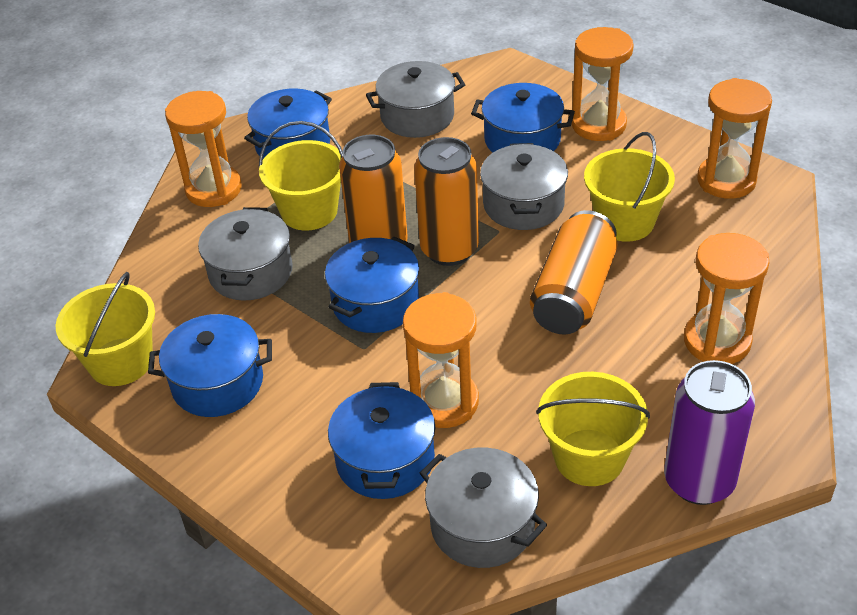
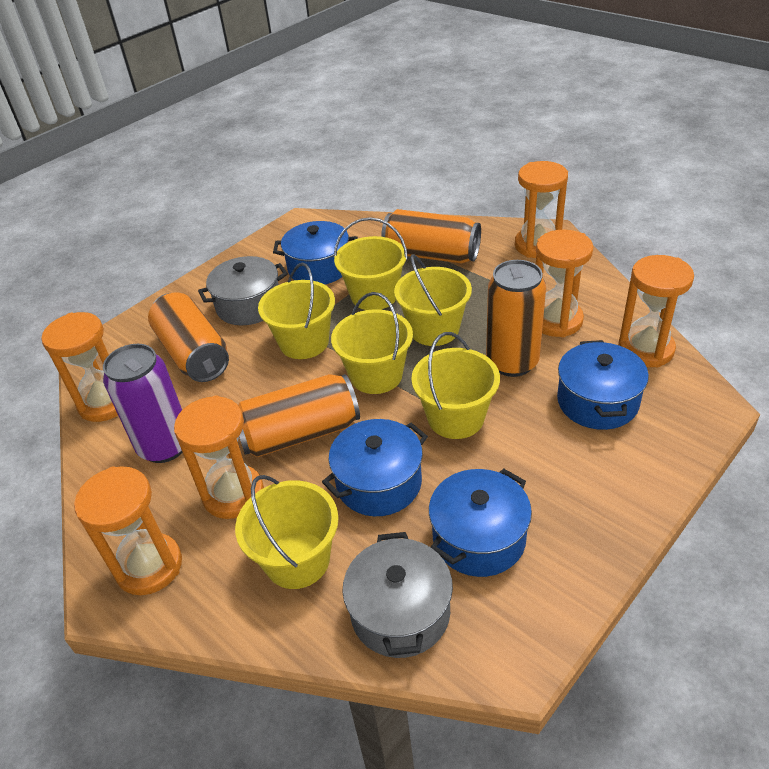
blue pot: 5 -> 4
grey pot: 4 -> 2
orange can: 3 -> 4
orange hourglass: 5 -> 6
yellow bucket: 4 -> 6

